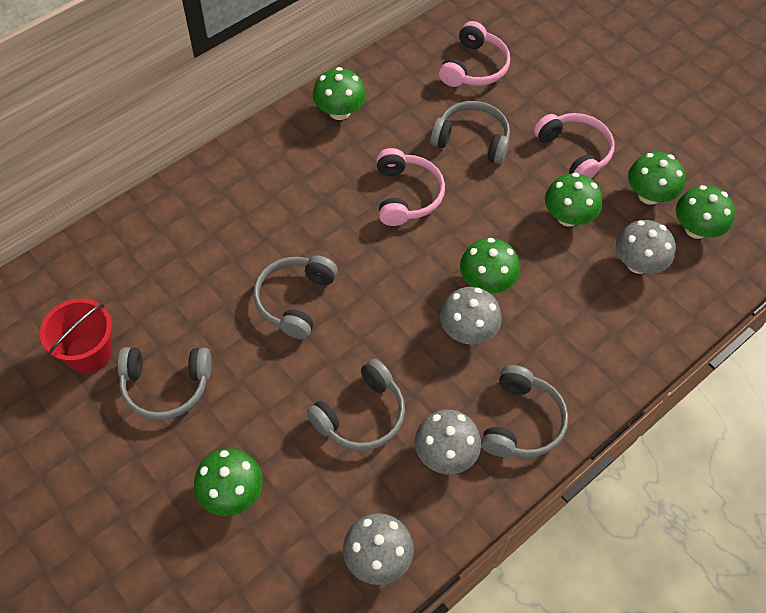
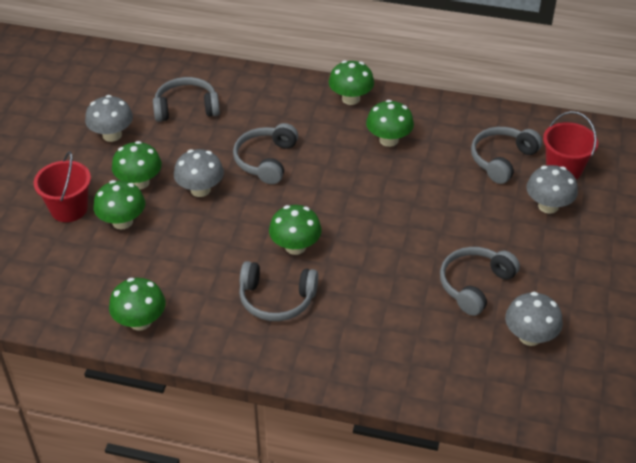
pink headphones: 3 -> 0
red bucket: 1 -> 2

